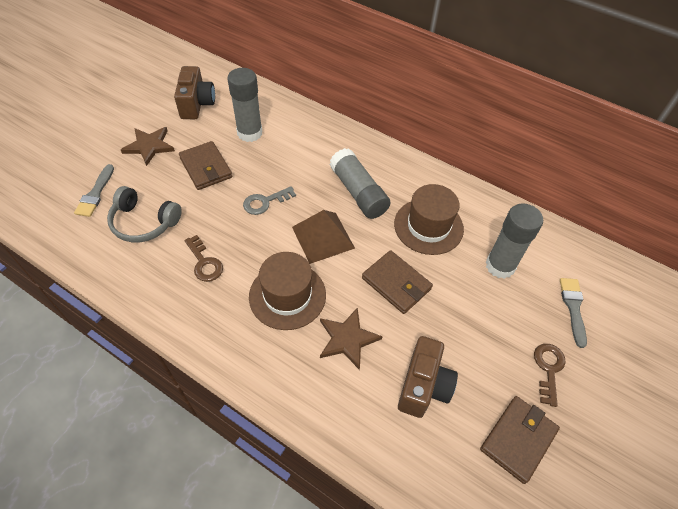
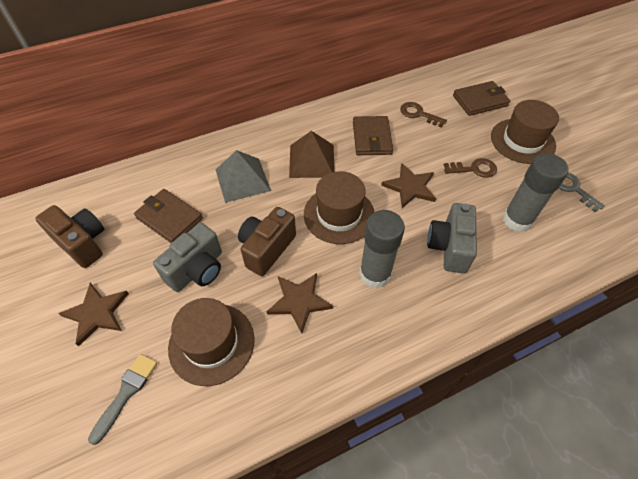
brown hat: 2 -> 3
brown star: 2 -> 3
grey brush: 2 -> 1
grey camera: 0 -> 2
grey glue stick: 3 -> 2
grey headphones: 1 -> 0
grey pyramid: 0 -> 1

